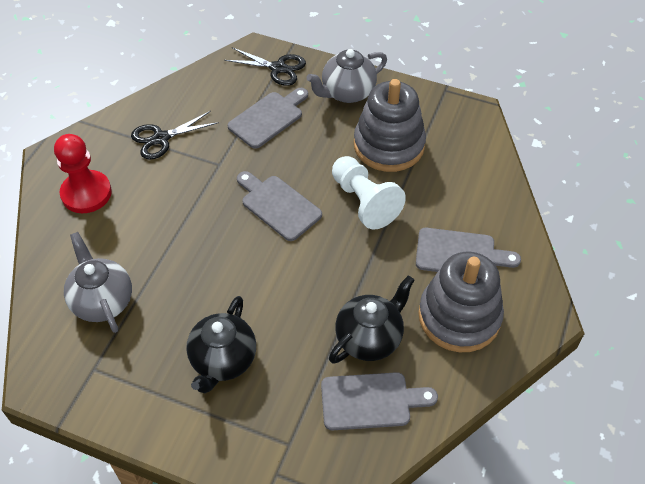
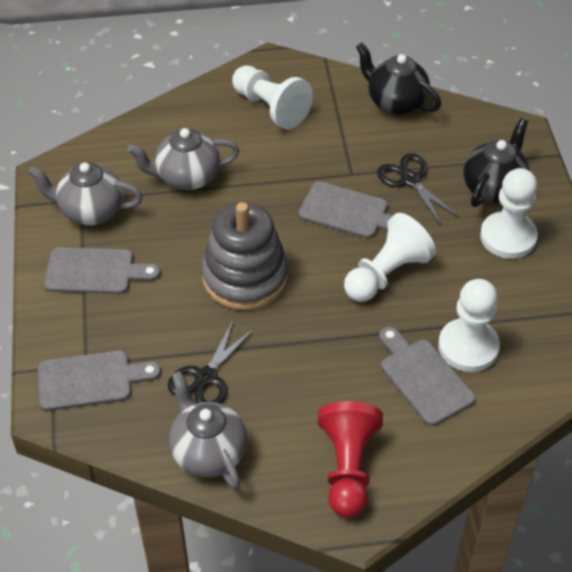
grey stacking toy: 2 -> 1
grey teapot: 2 -> 3
white pawn: 1 -> 4

